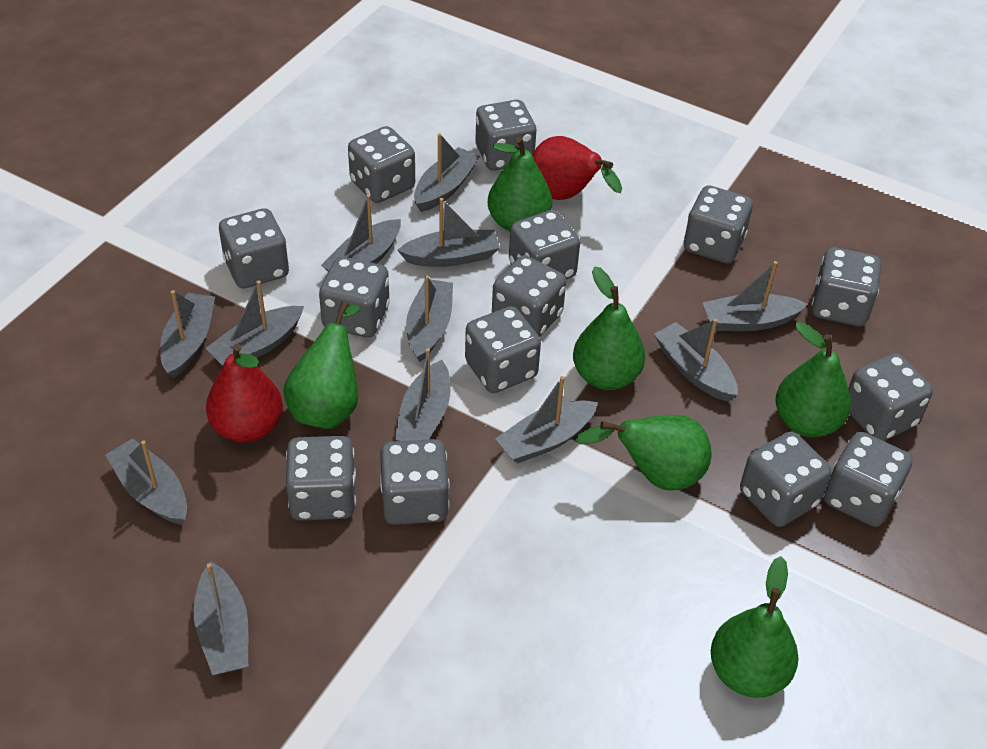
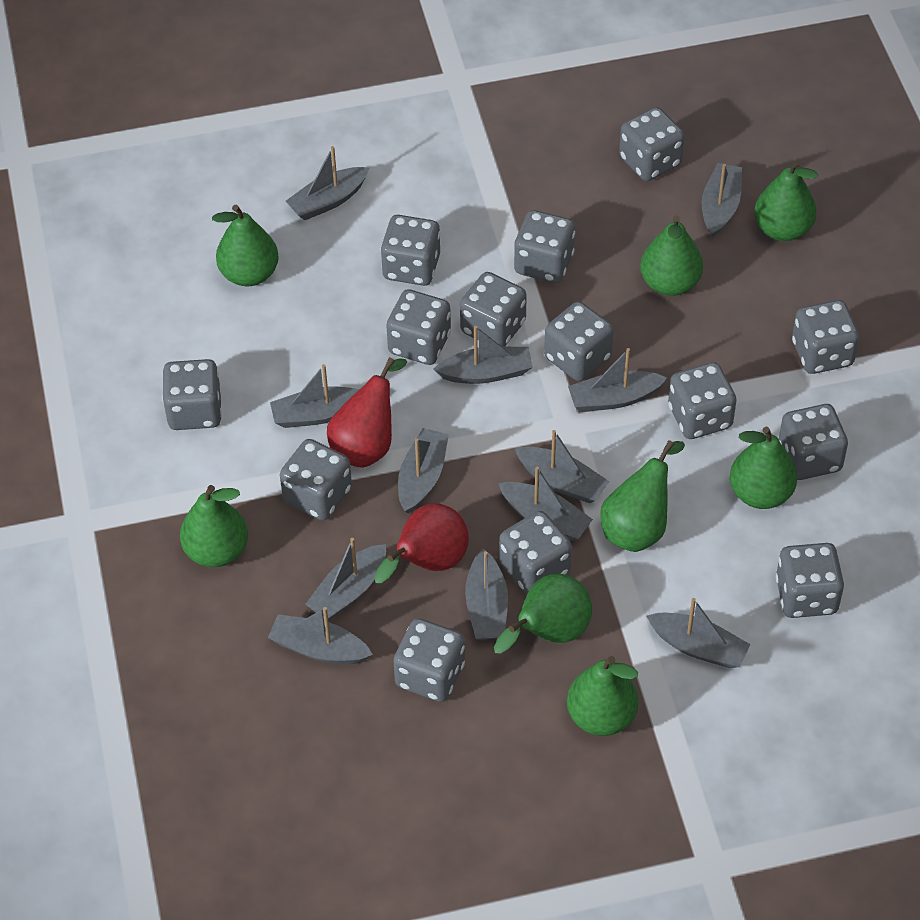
green pear: 6 -> 8

